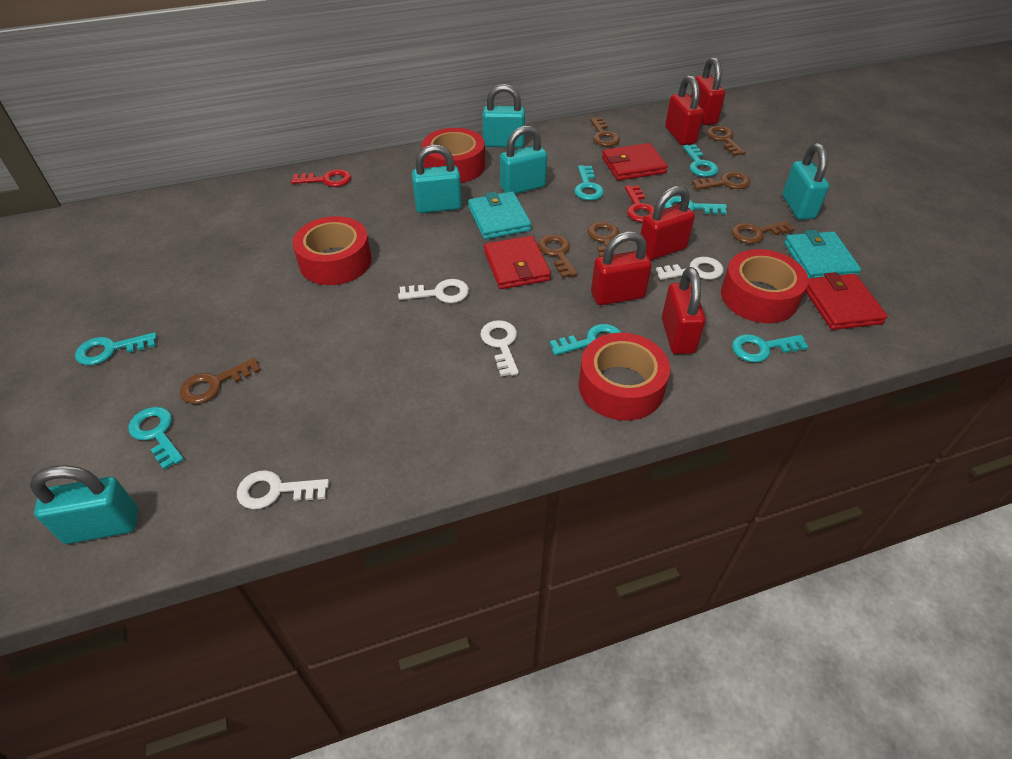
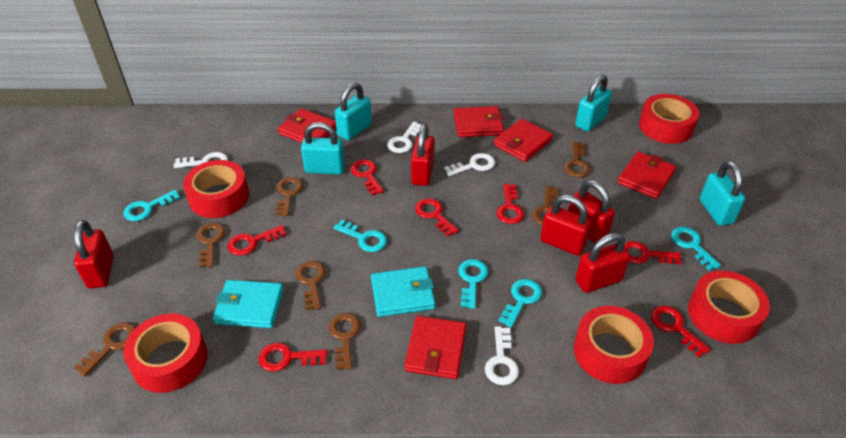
red key: 2 -> 7
red tape: 4 -> 5
red wallet: 3 -> 5
turquoise key: 7 -> 5
turquoise padlock: 5 -> 4

